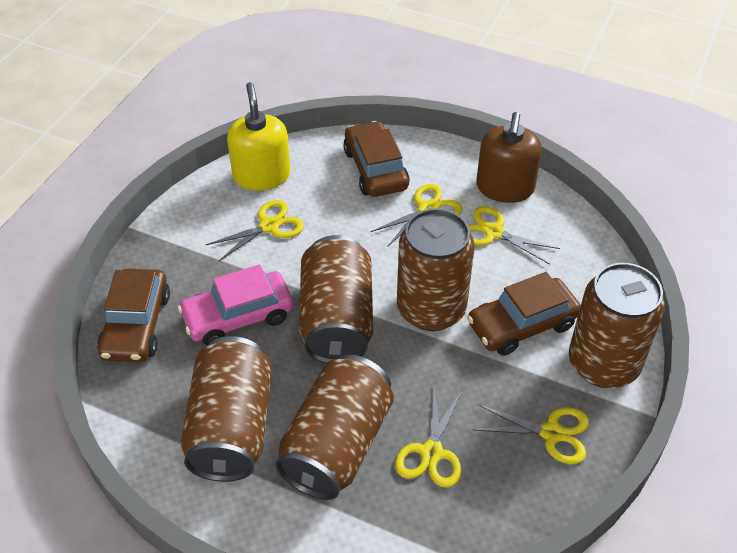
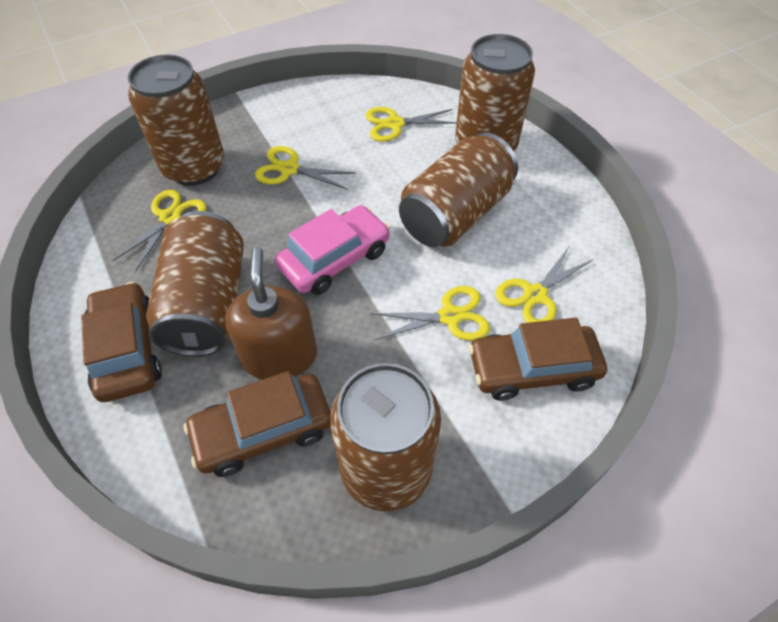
yellow soap dispenser: 1 -> 0

